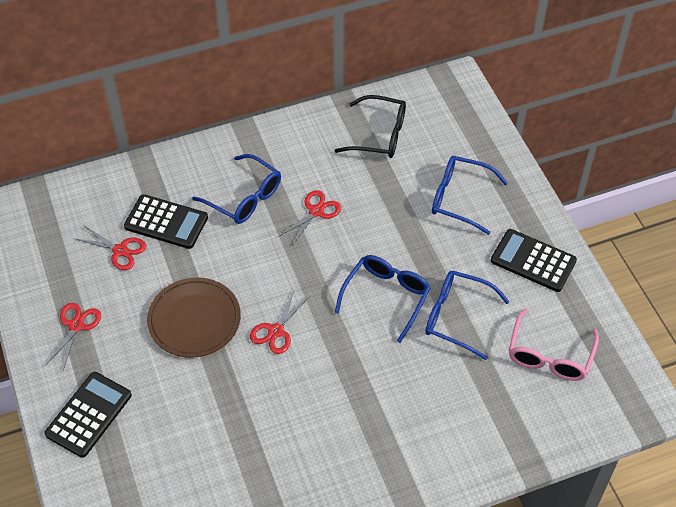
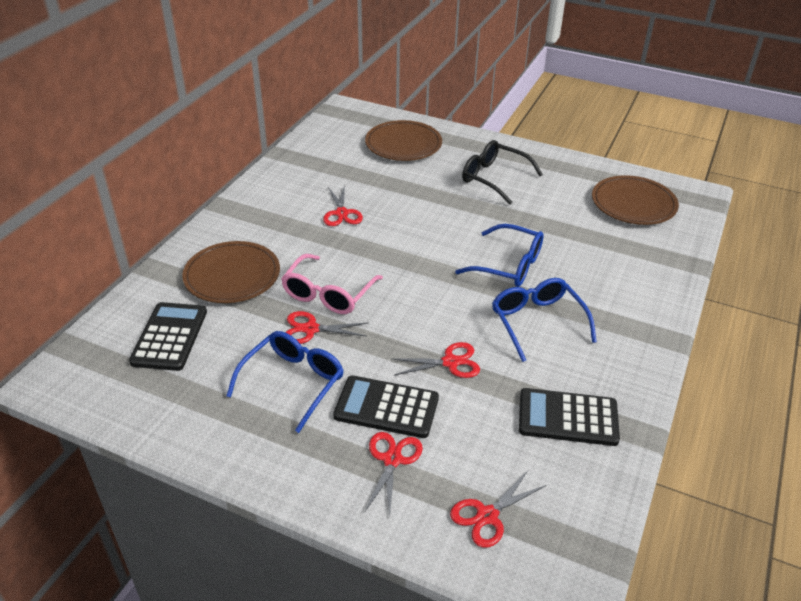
blue glasses: 4 -> 3
brown plate: 1 -> 3
red scissors: 4 -> 5

